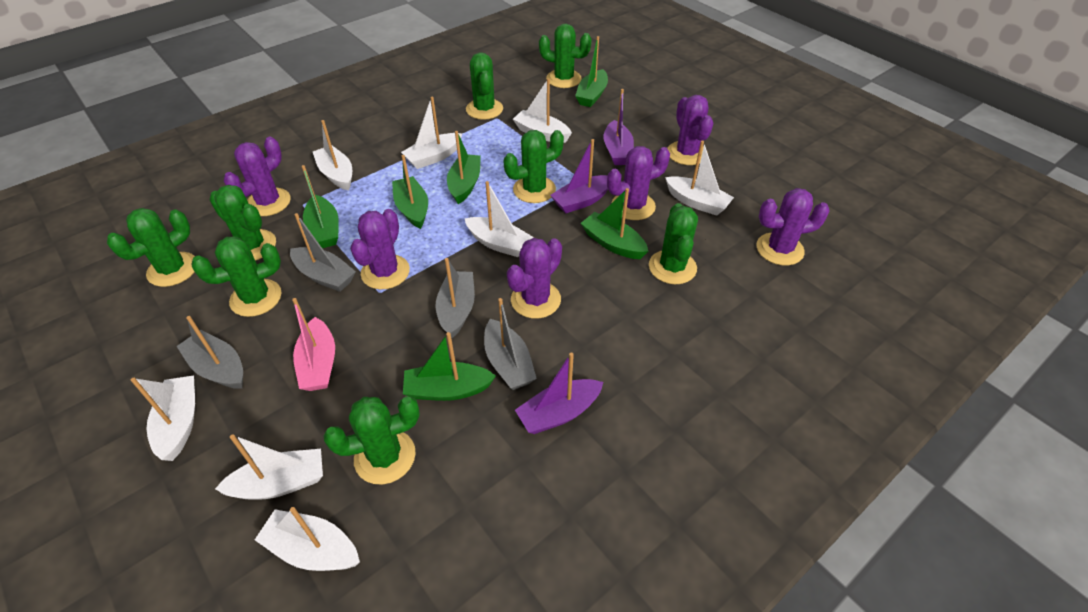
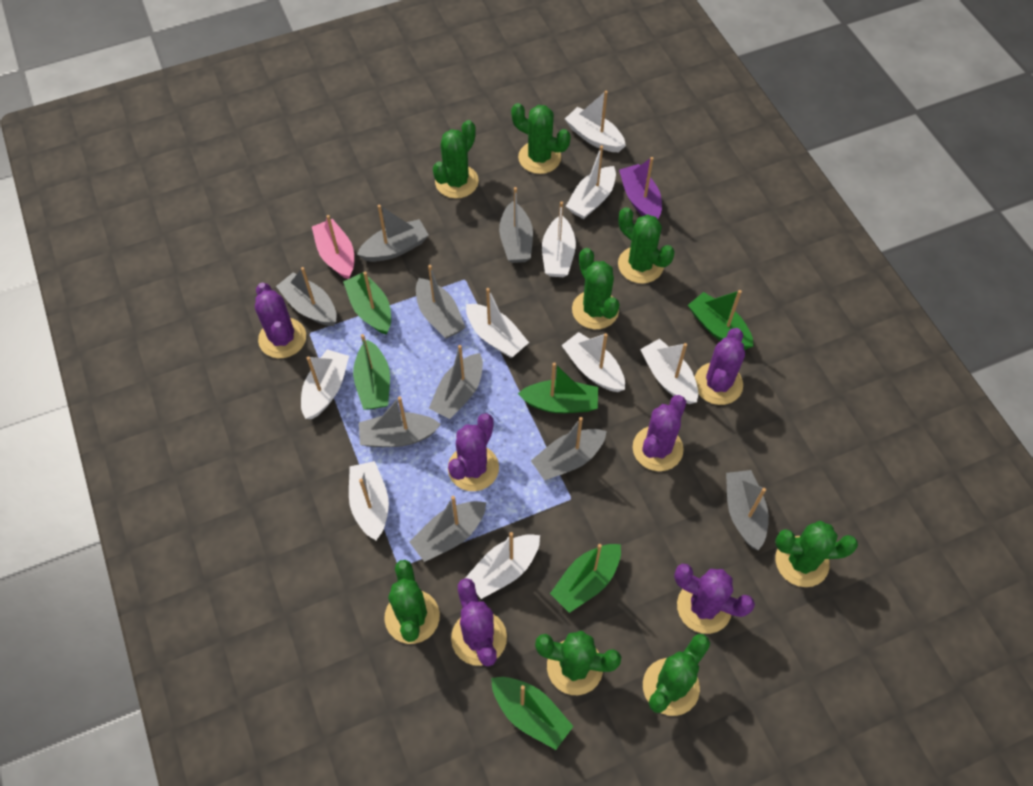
grey boat: 4 -> 9
purple boat: 3 -> 1
white boat: 8 -> 9

